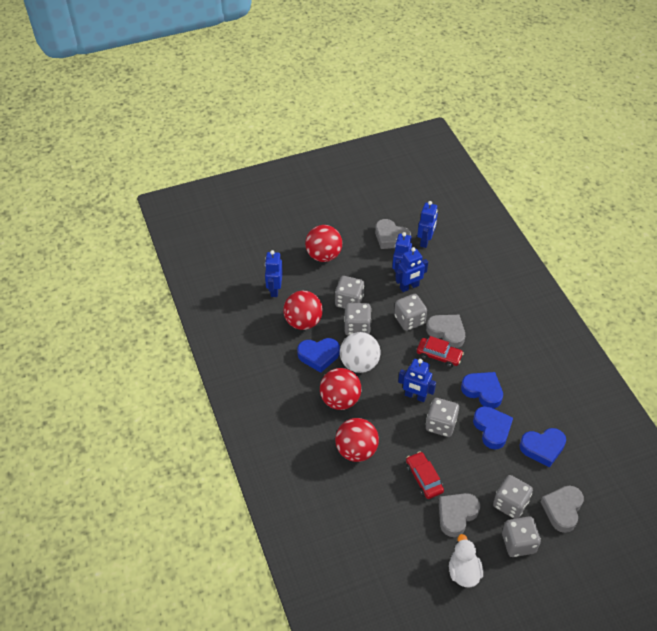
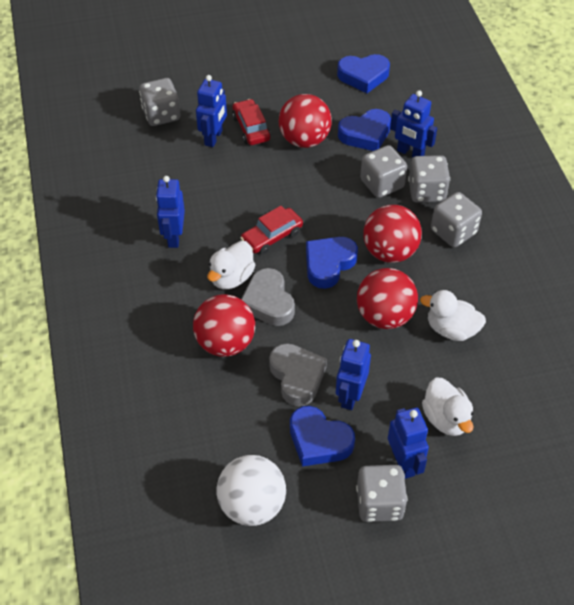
grey dice: 6 -> 5
grey heart: 4 -> 2
white duck: 1 -> 3

